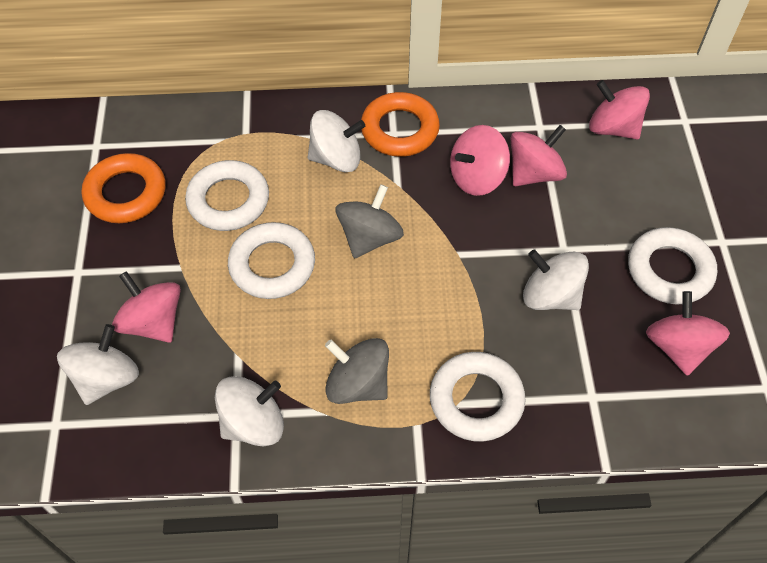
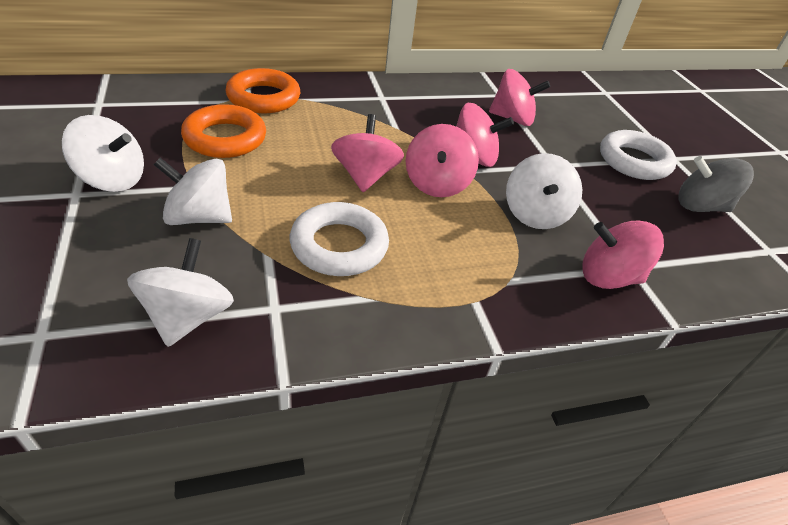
grey spinning top: 2 -> 1
white ring: 4 -> 2

